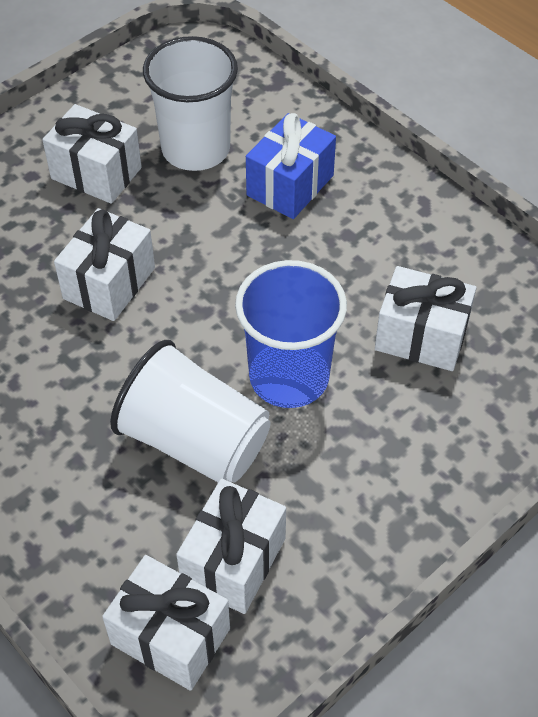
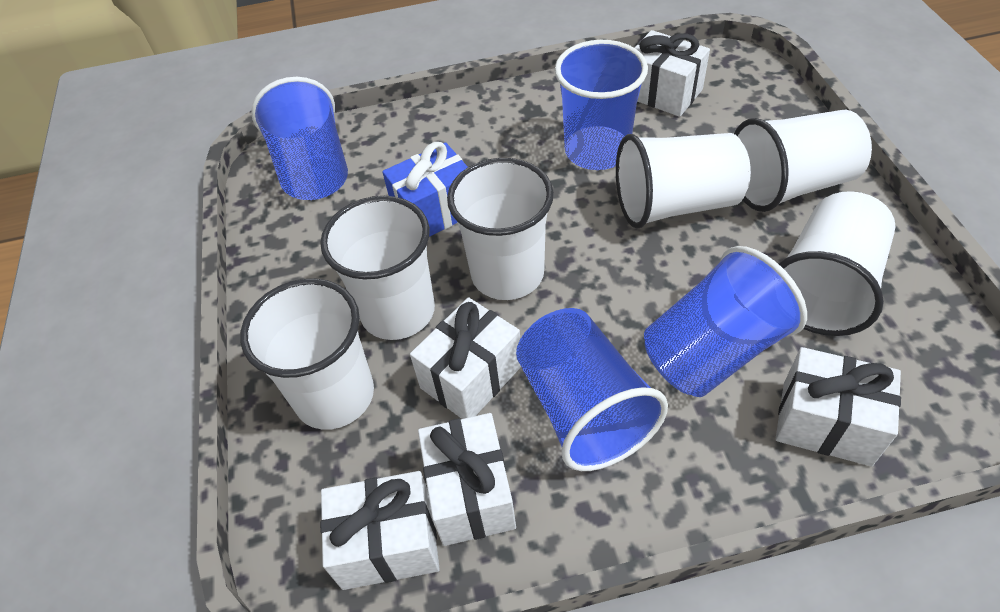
blue cup: 1 -> 4
white cup: 2 -> 6

